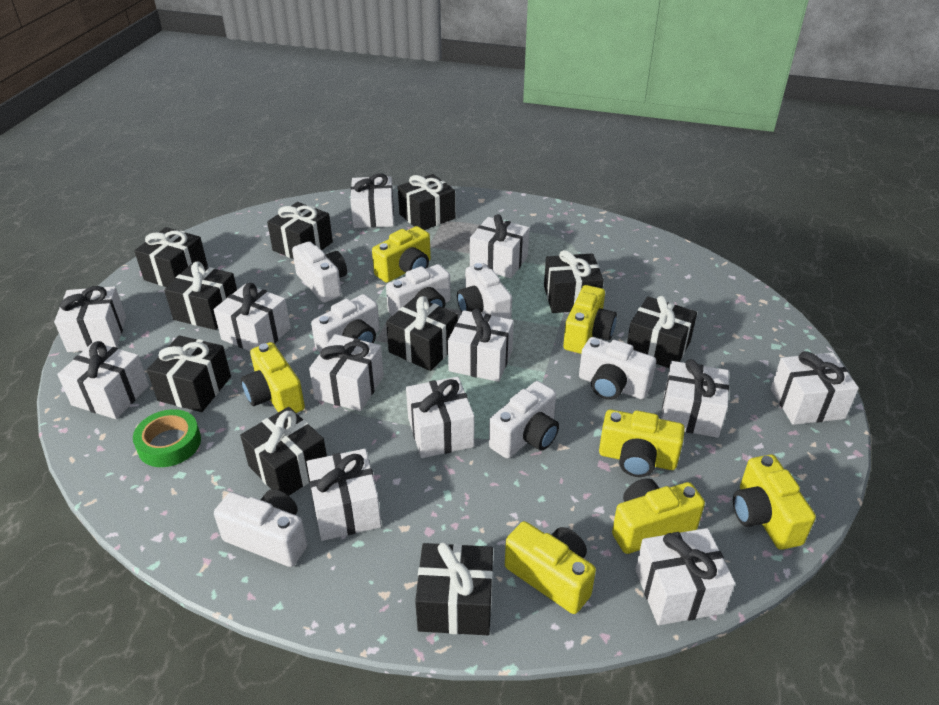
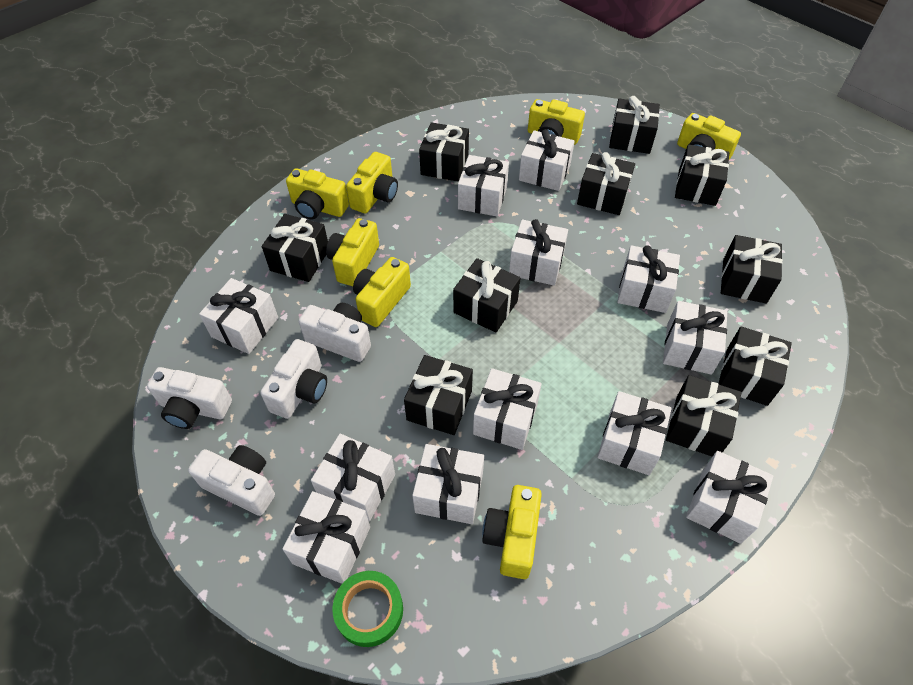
white camera: 7 -> 4

